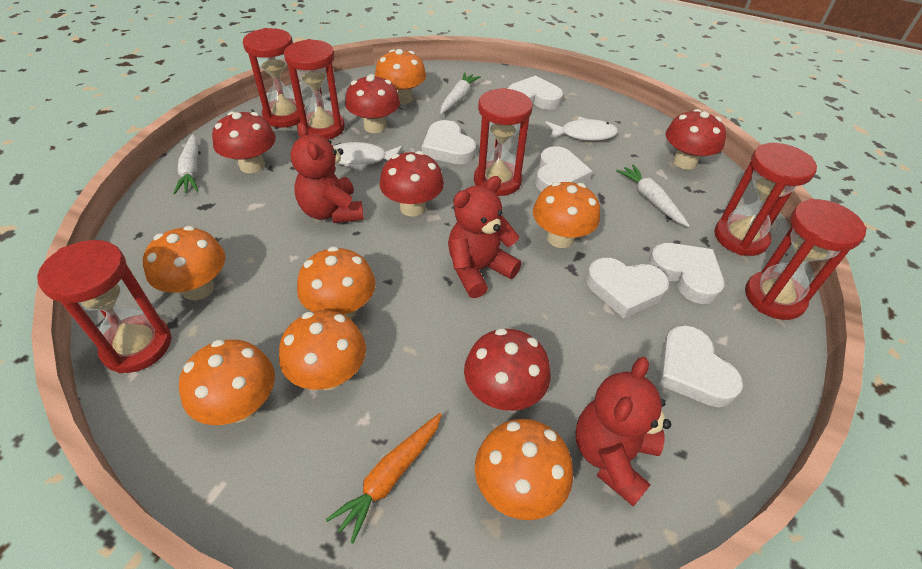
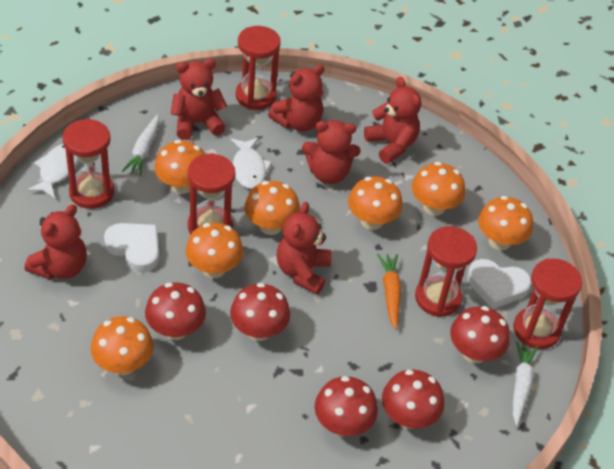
red hourglass: 6 -> 5
red teddy bear: 3 -> 6
white carrot: 3 -> 2
white heart: 6 -> 2

